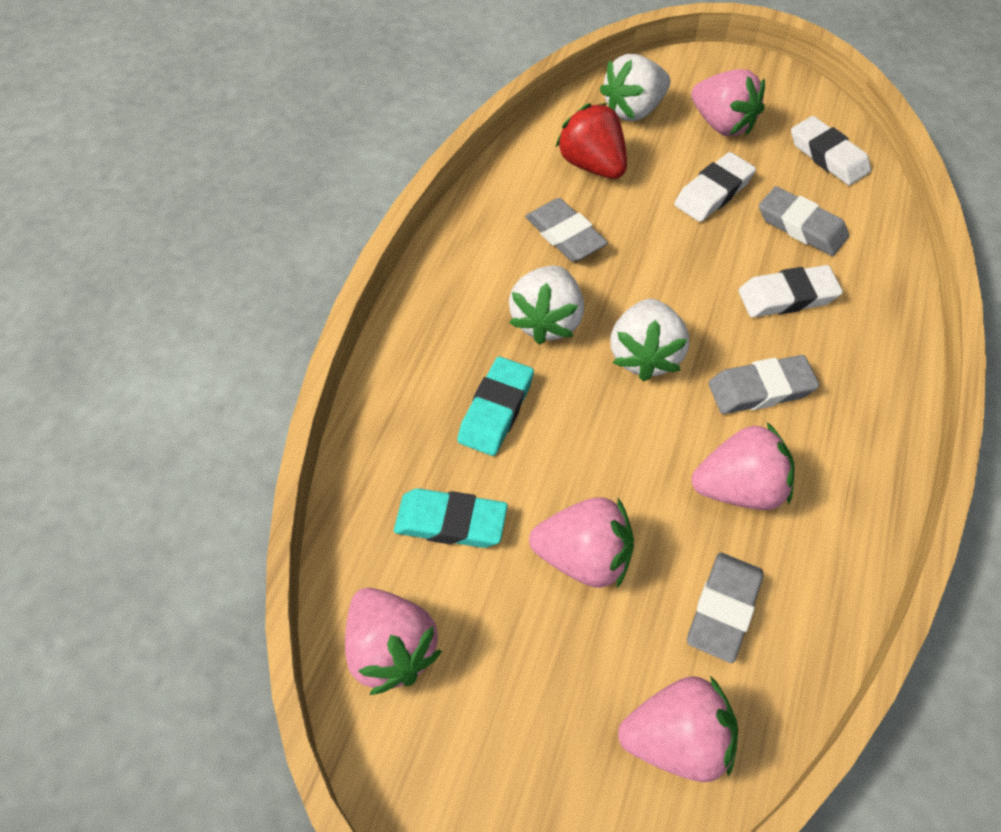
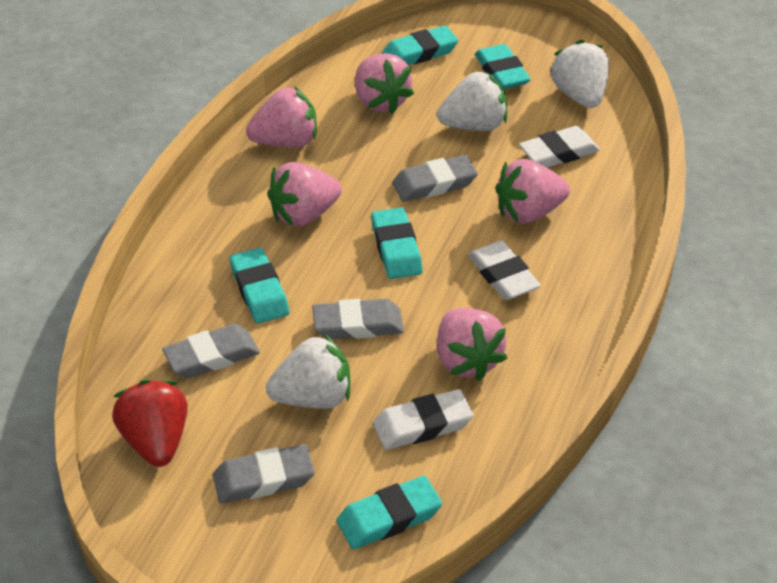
turquoise eraser: 2 -> 5

